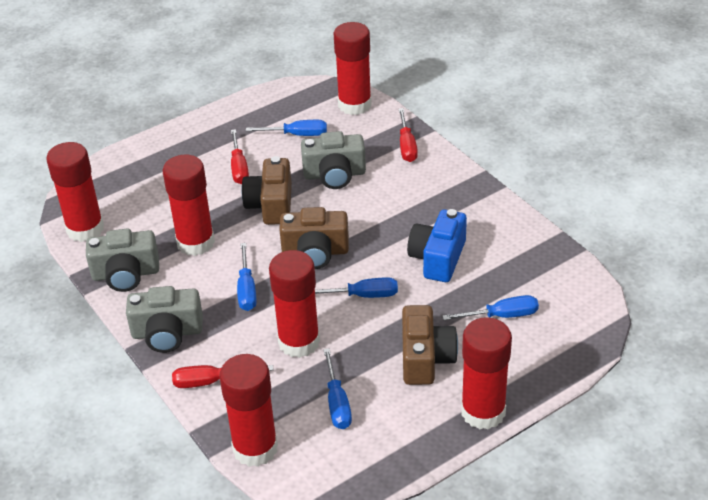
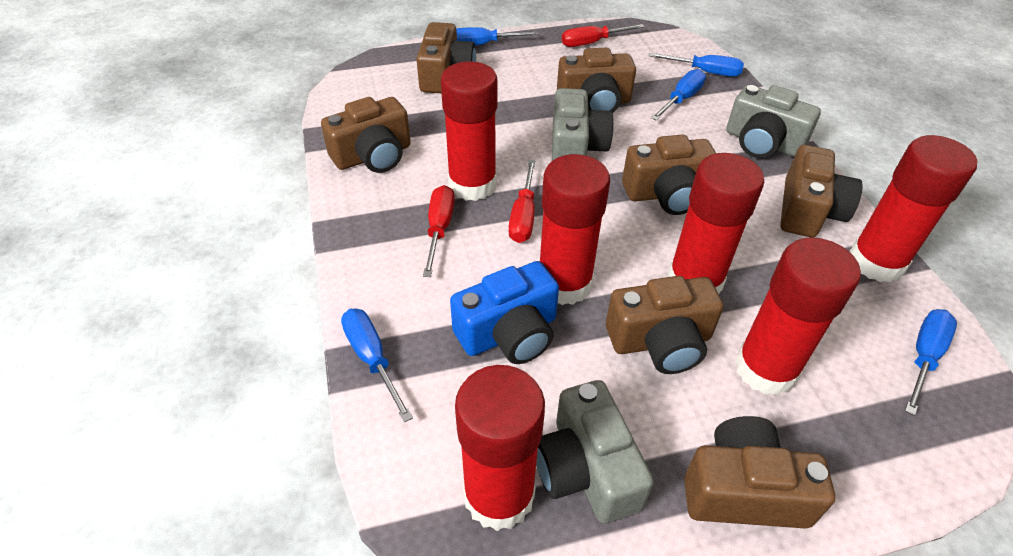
brown camera: 3 -> 7

